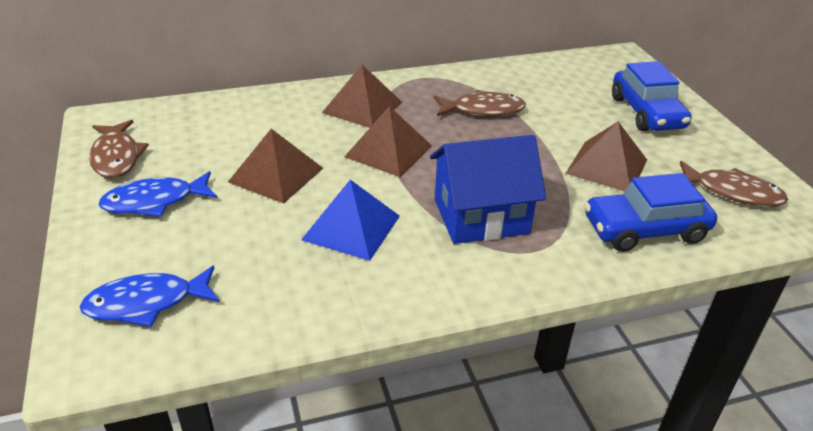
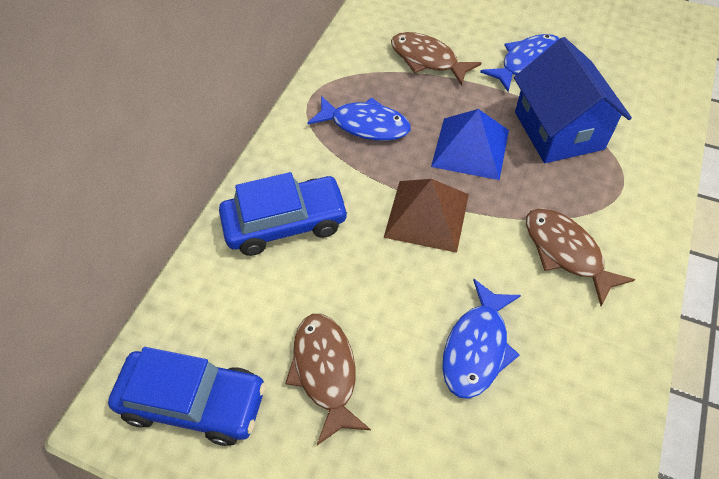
blue fish: 2 -> 3
brown pyramid: 4 -> 1

